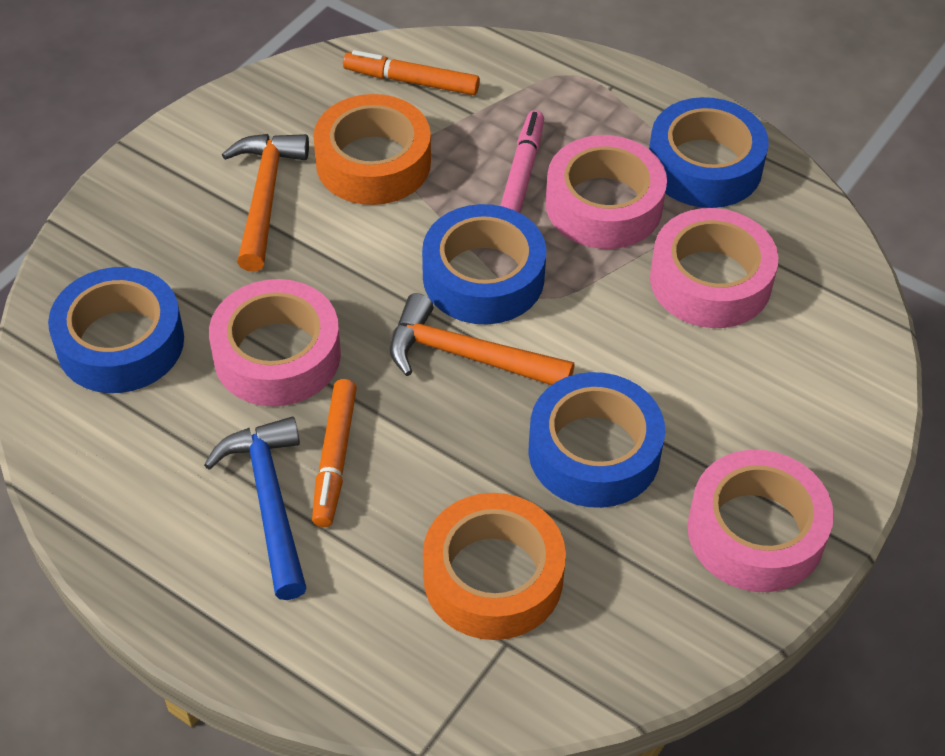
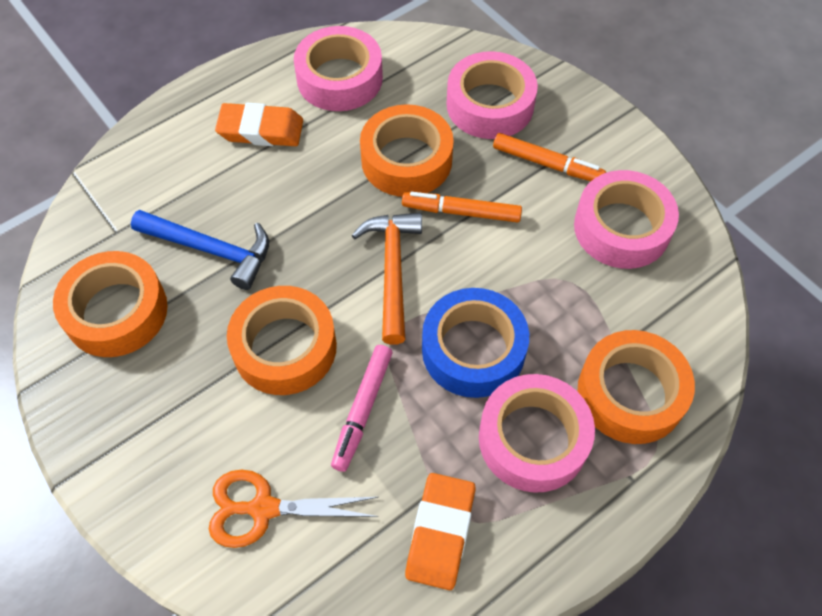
blue tape: 4 -> 1
orange eraser: 0 -> 2
orange hammer: 2 -> 1
orange scissors: 0 -> 1
orange tape: 2 -> 4

